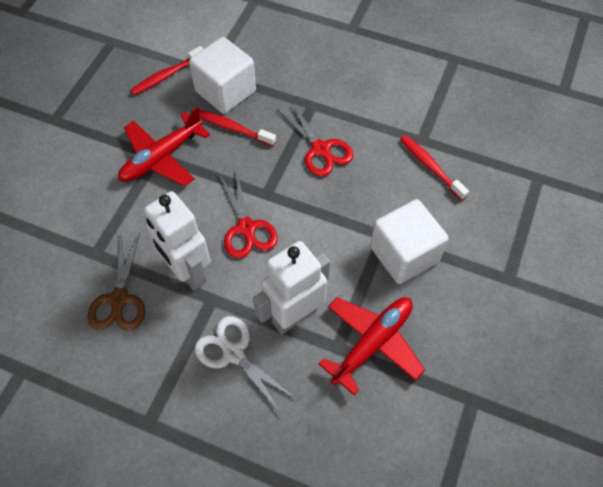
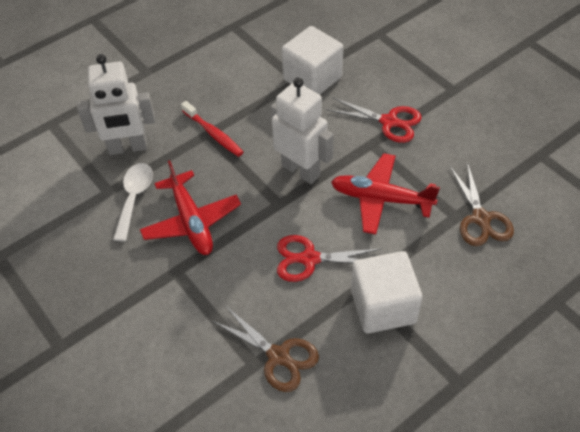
brown scissors: 1 -> 2
red toothbrush: 3 -> 1
white scissors: 1 -> 0
white spoon: 0 -> 1

